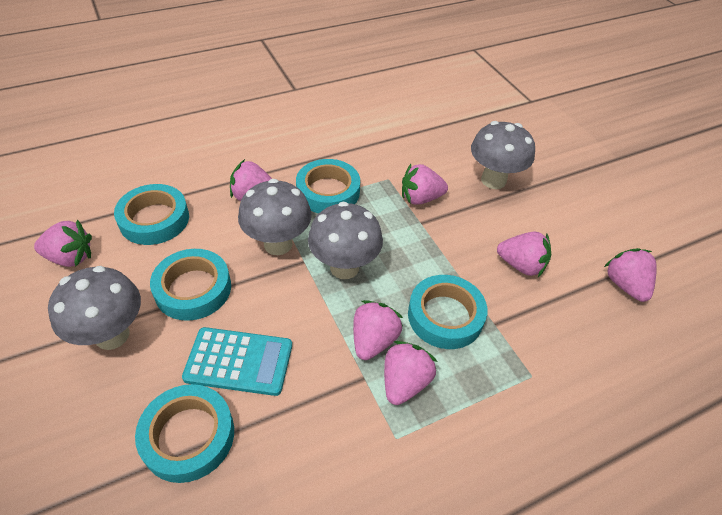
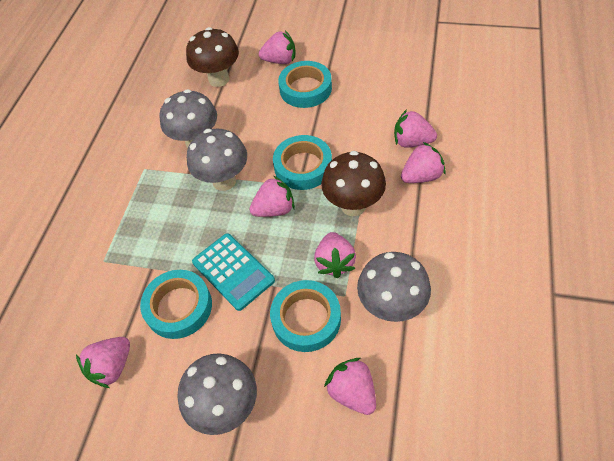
brown mushroom: 0 -> 2
turquoise tape: 5 -> 4

